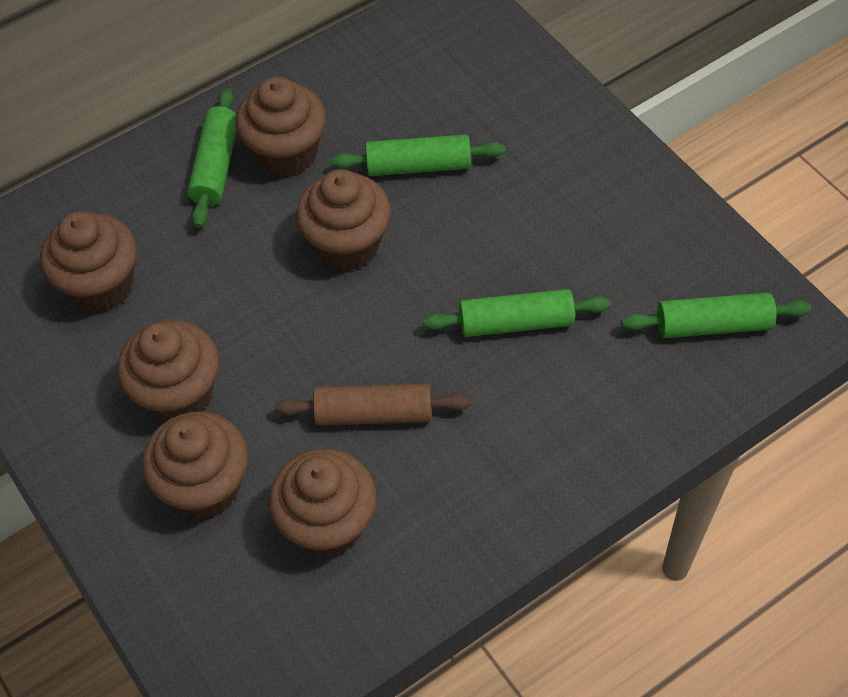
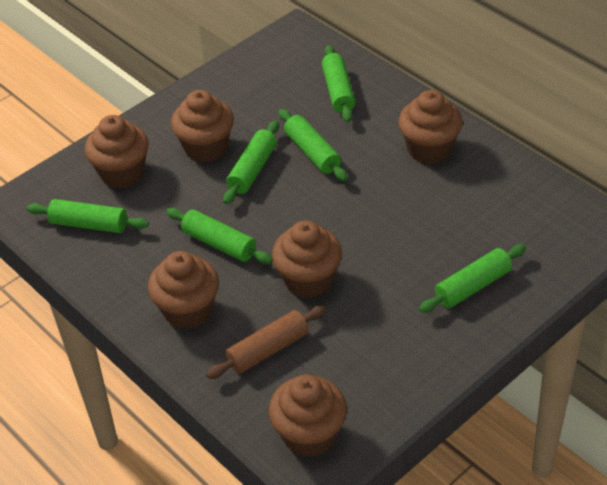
green rolling pin: 4 -> 6

